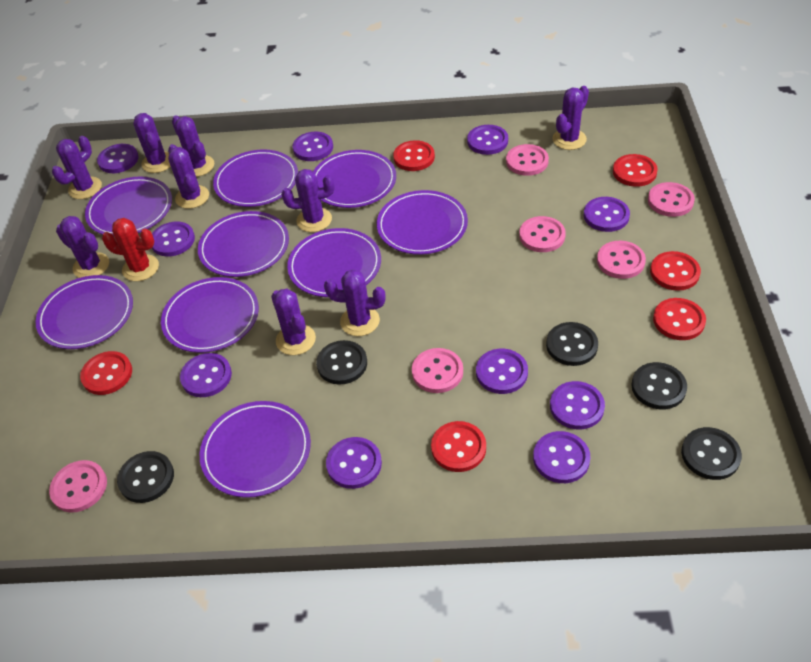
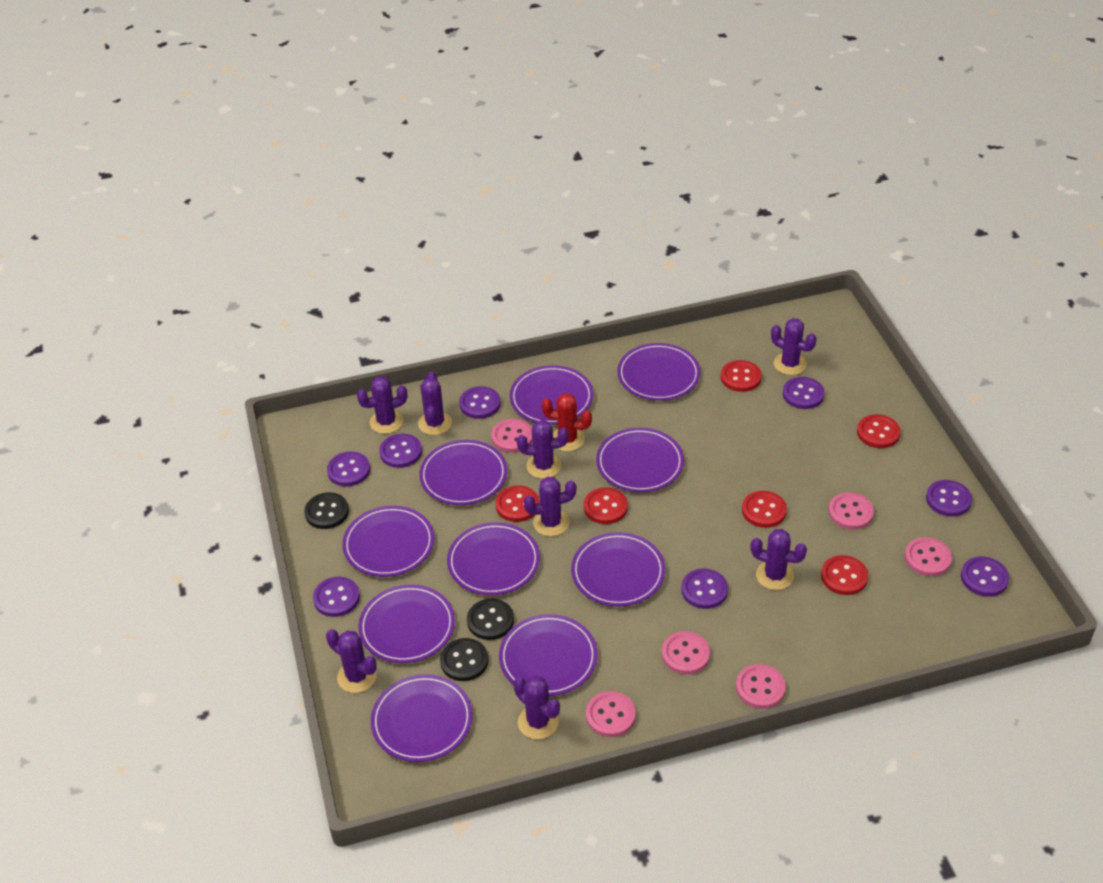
black button: 5 -> 3
purple button: 10 -> 8
purple cactus: 9 -> 8
purple plate: 9 -> 10

